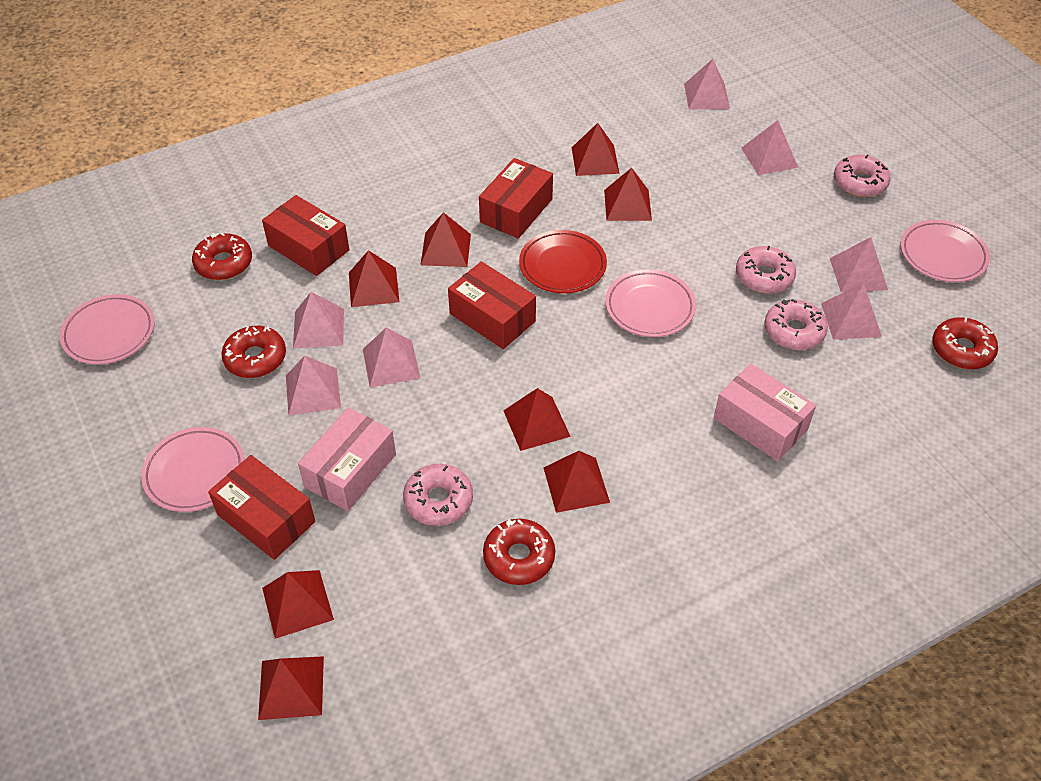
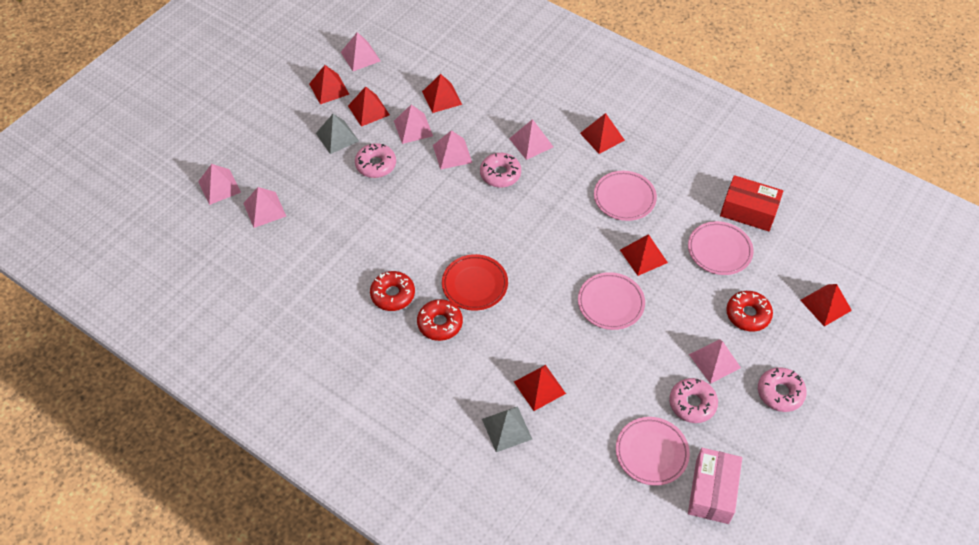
grey pyramid: 0 -> 2
pink box: 2 -> 1
red box: 4 -> 1
red donut: 4 -> 3
red pyramid: 8 -> 7

